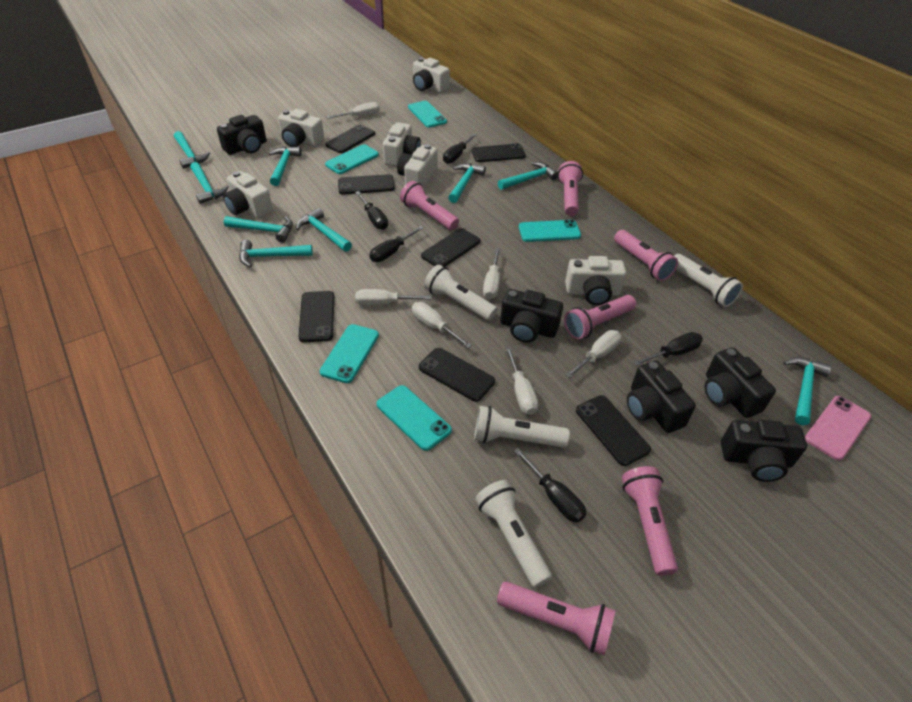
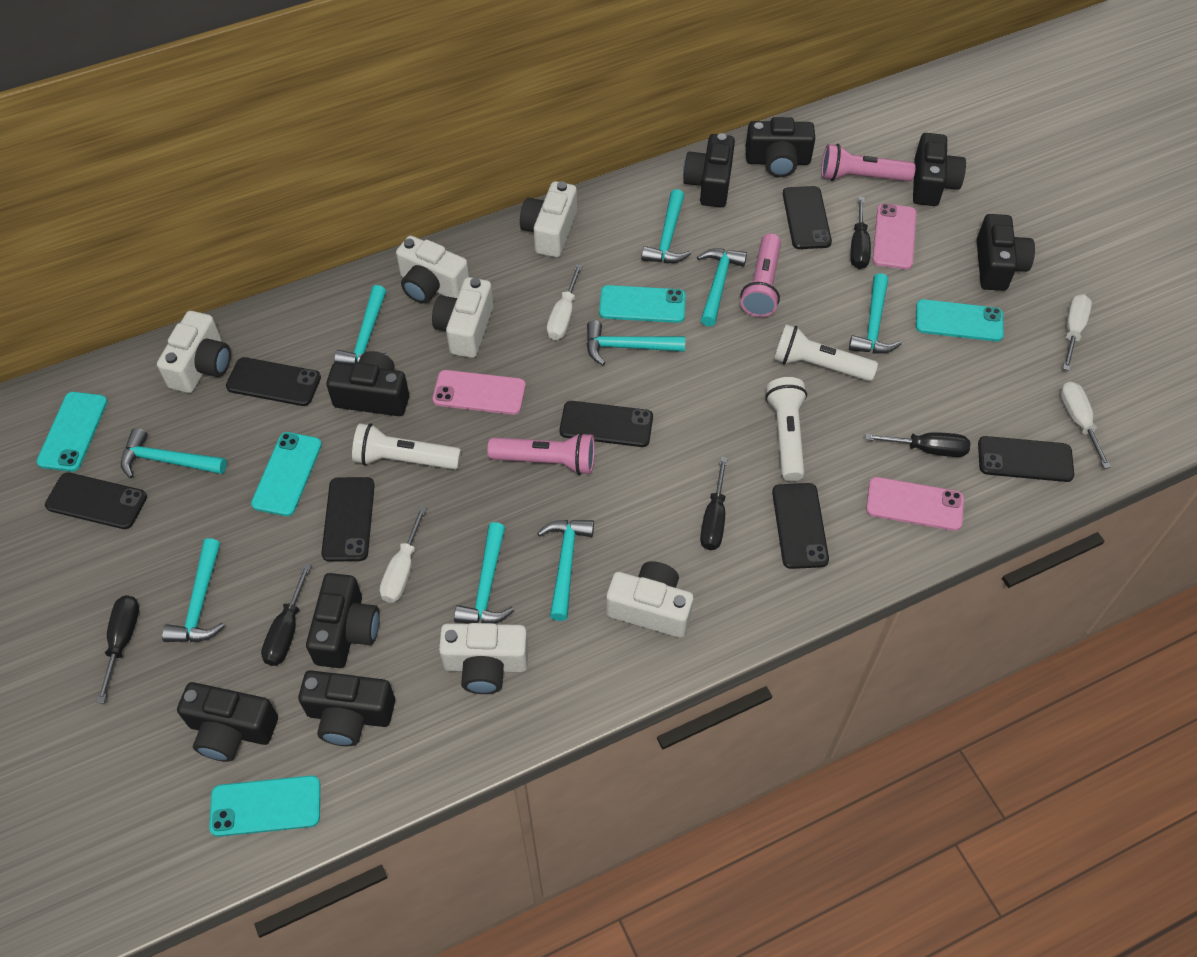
black camera: 5 -> 8
pink flashlight: 6 -> 3
pink phone: 1 -> 3
white flashlight: 4 -> 3
white screwdriver: 6 -> 4

